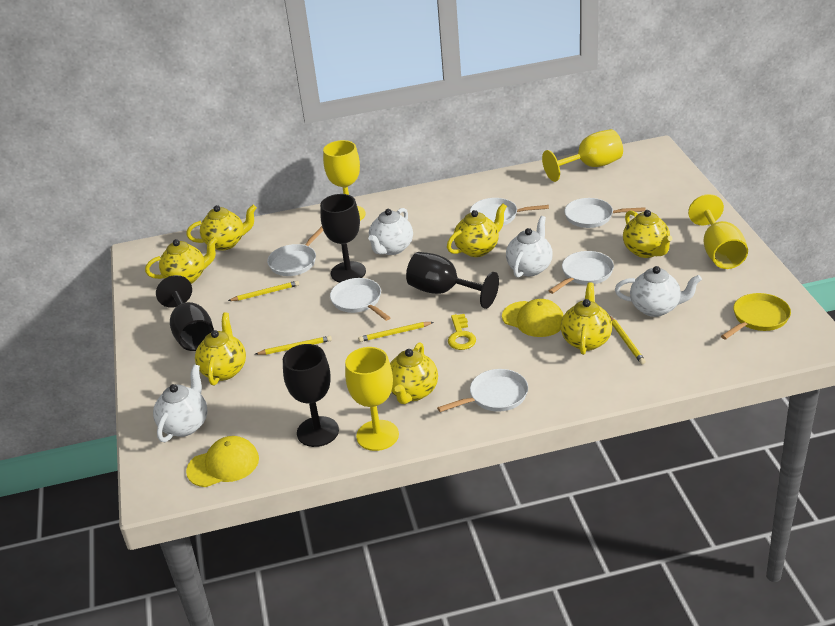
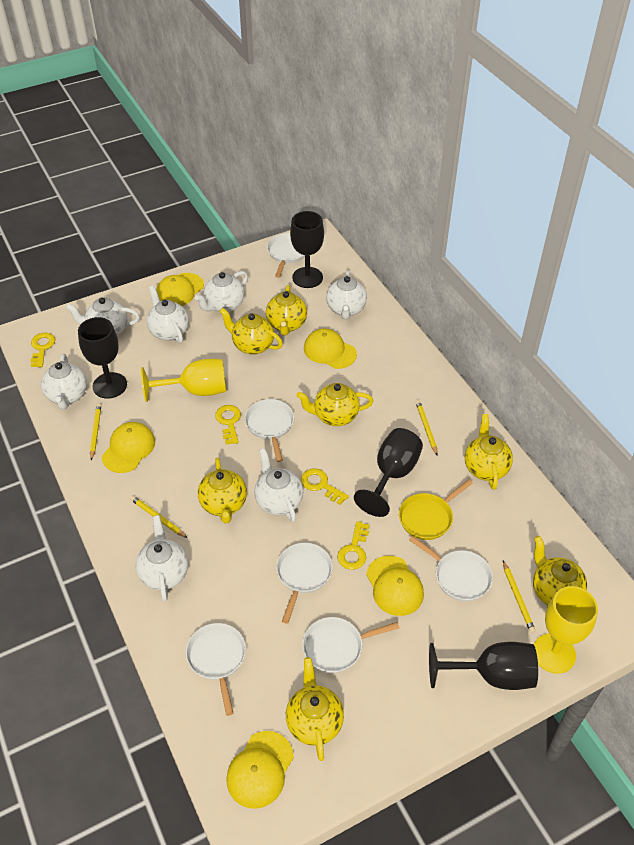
white teapot: 4 -> 7
yellow cap: 2 -> 5
yellow goblet: 4 -> 2
yellow key: 1 -> 4

